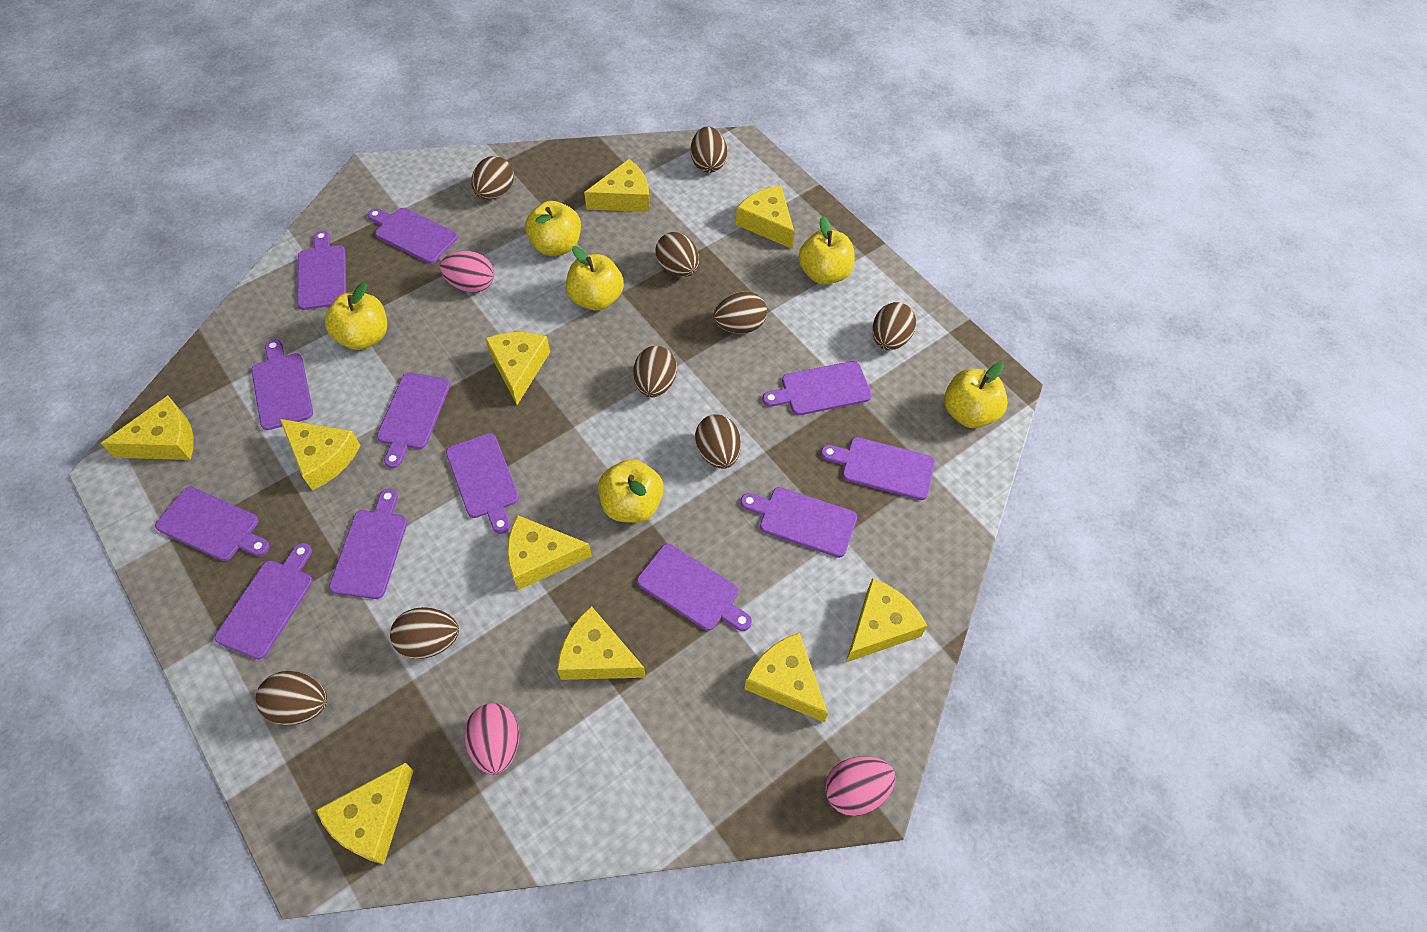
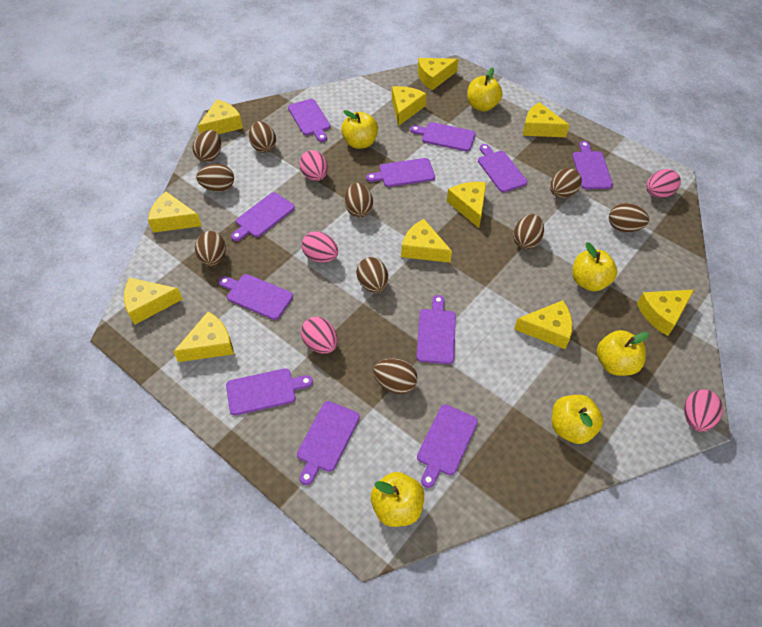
brown egg: 9 -> 10
pink egg: 3 -> 5
purple cutting board: 12 -> 11
yellow cheese: 10 -> 11

